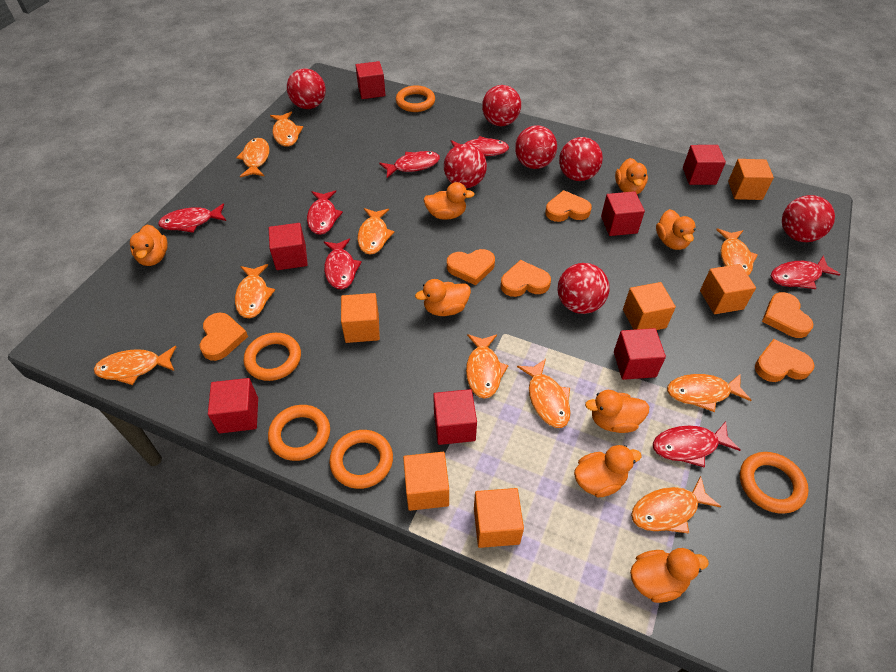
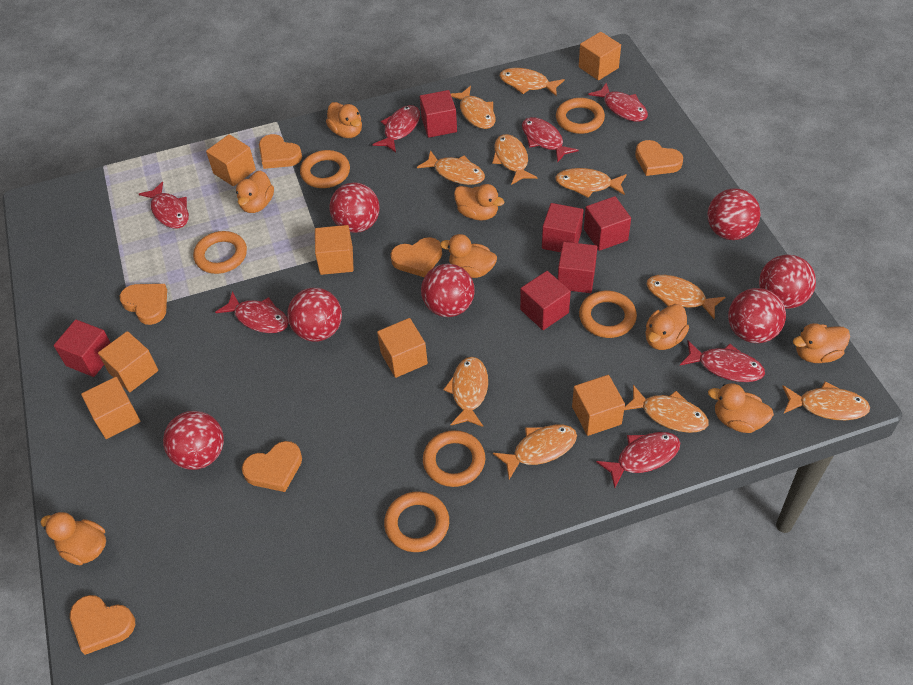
orange cube: 6 -> 7
orange ring: 5 -> 6
red cube: 7 -> 6

